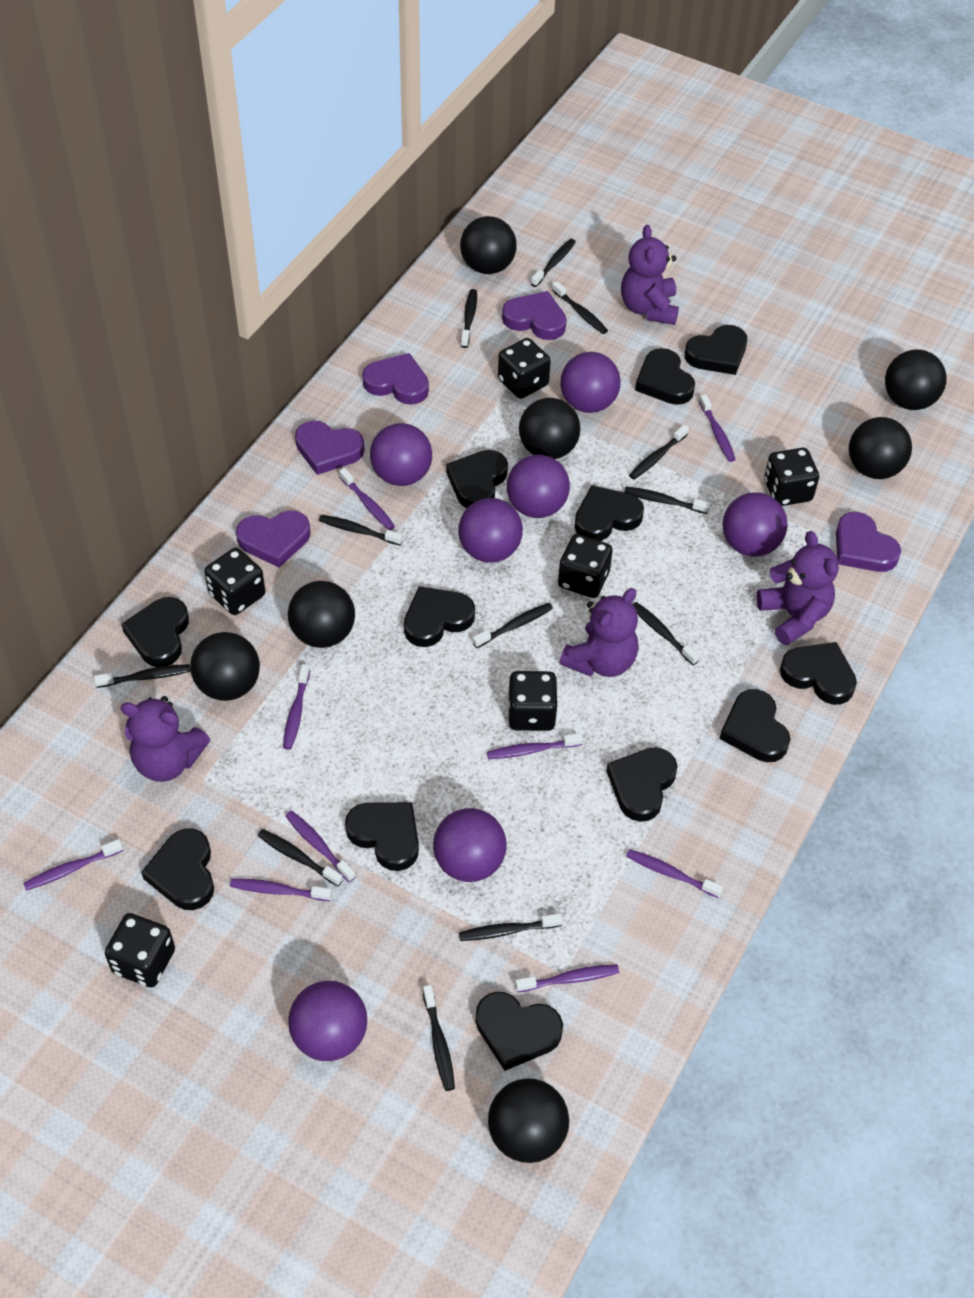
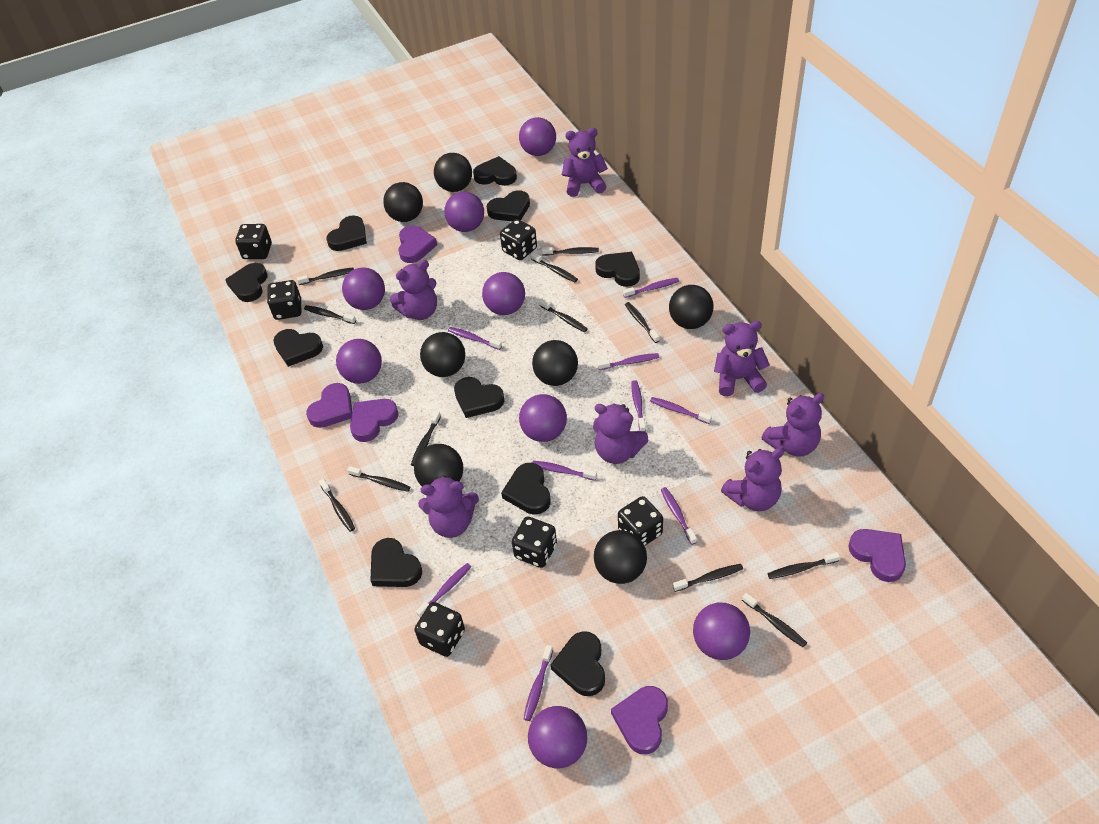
black heart: 12 -> 10
purple ball: 7 -> 8
purple teddy bear: 4 -> 7

